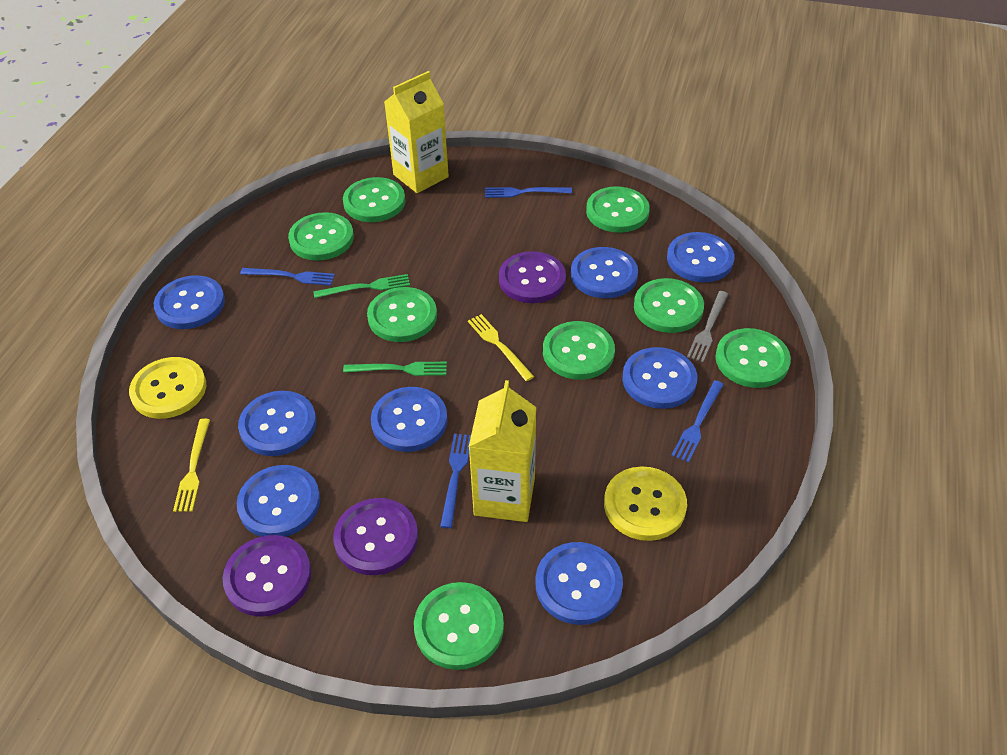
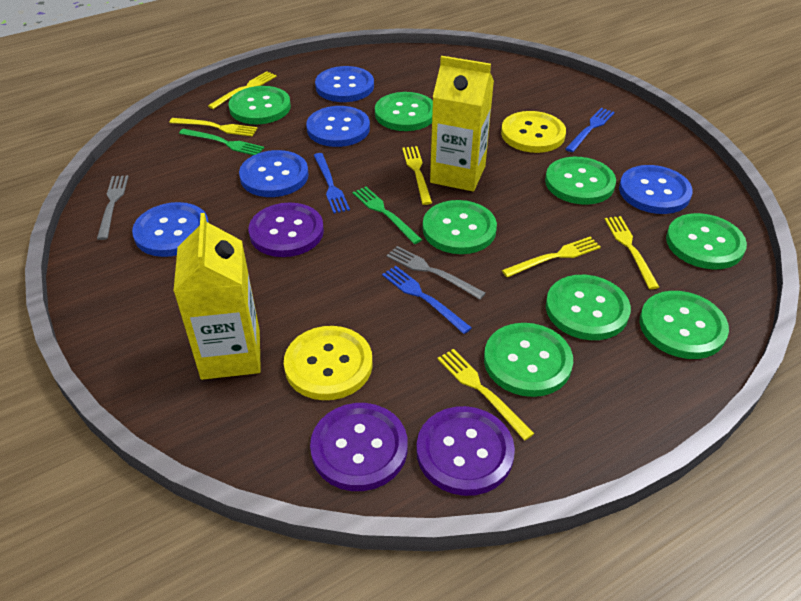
blue button: 8 -> 5
blue fork: 4 -> 3
grey fork: 1 -> 2
yellow fork: 2 -> 6

